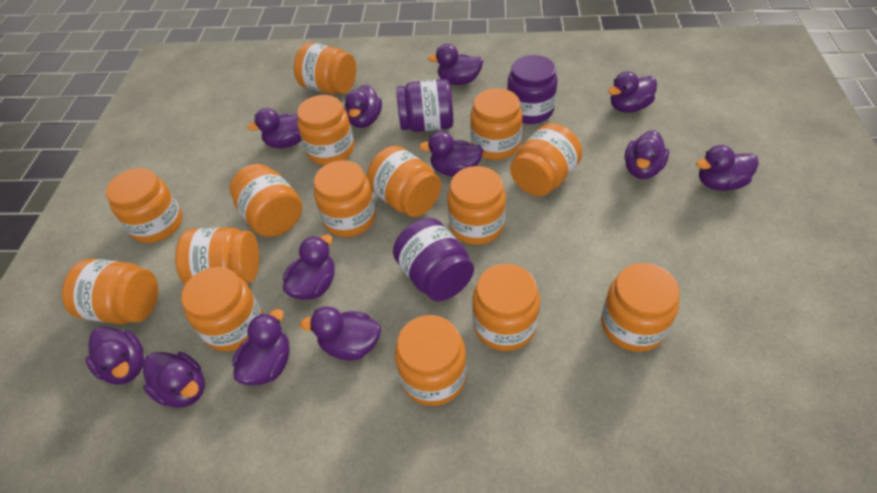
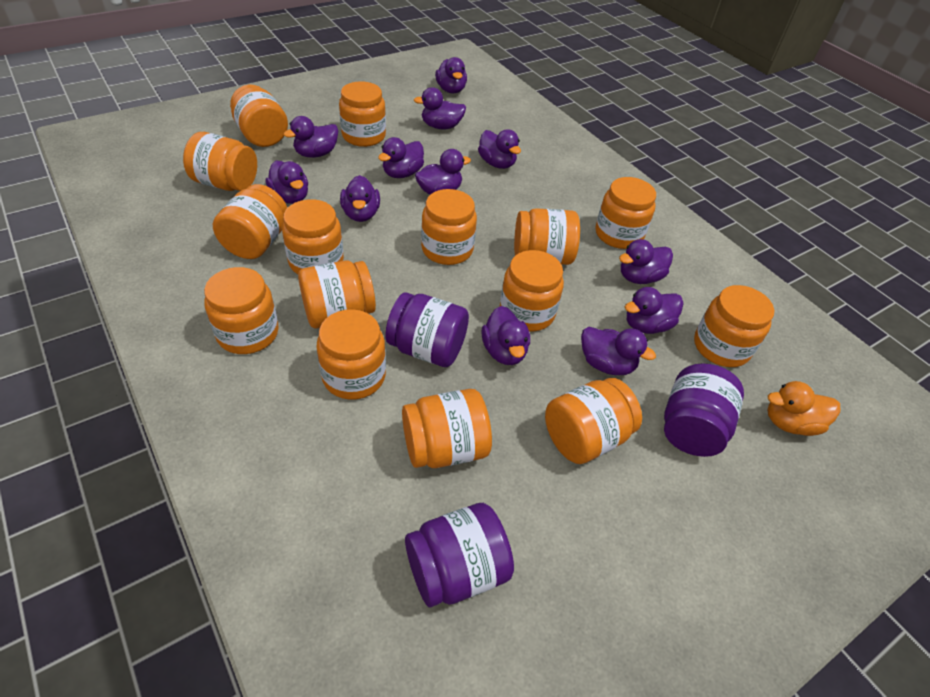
orange duck: 0 -> 1

